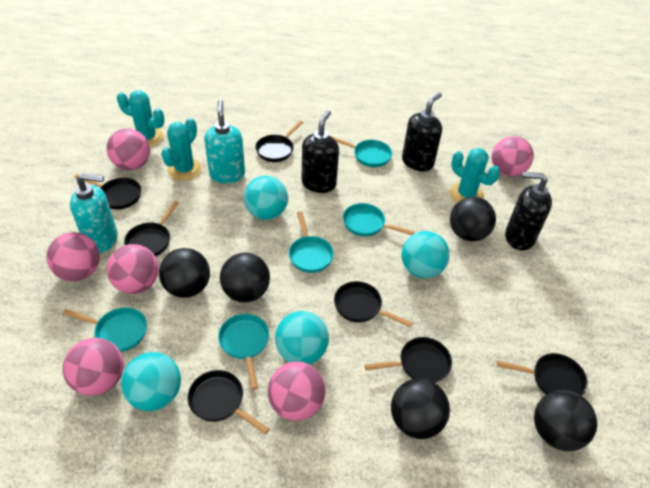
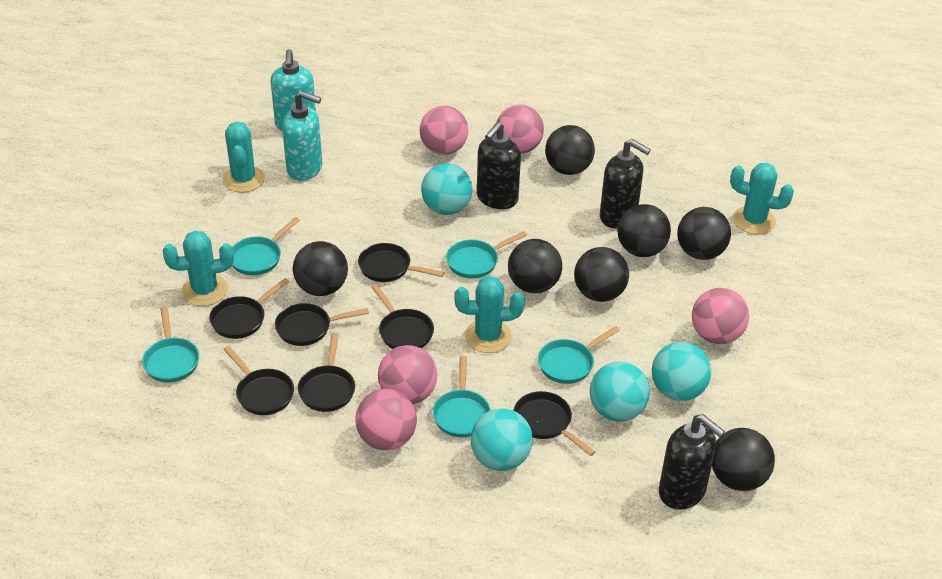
black ball: 5 -> 7
pink ball: 6 -> 5
turquoise cactus: 3 -> 4

